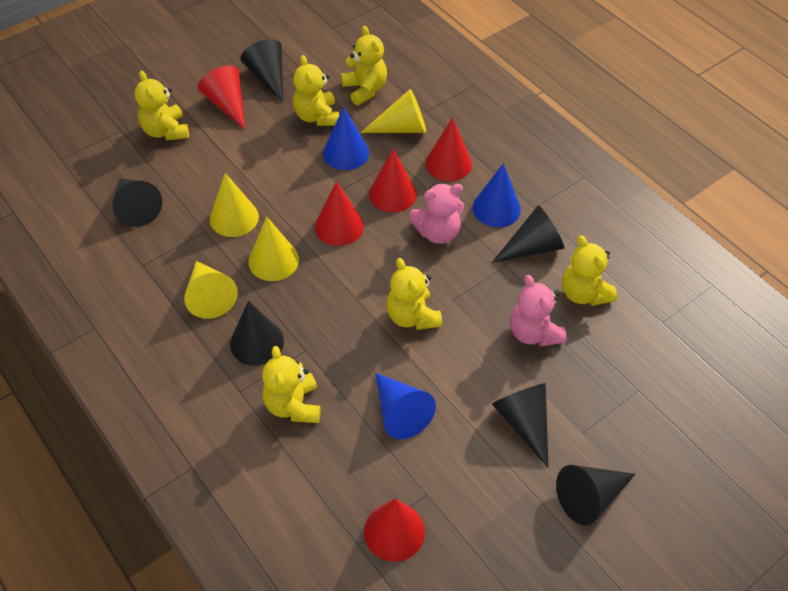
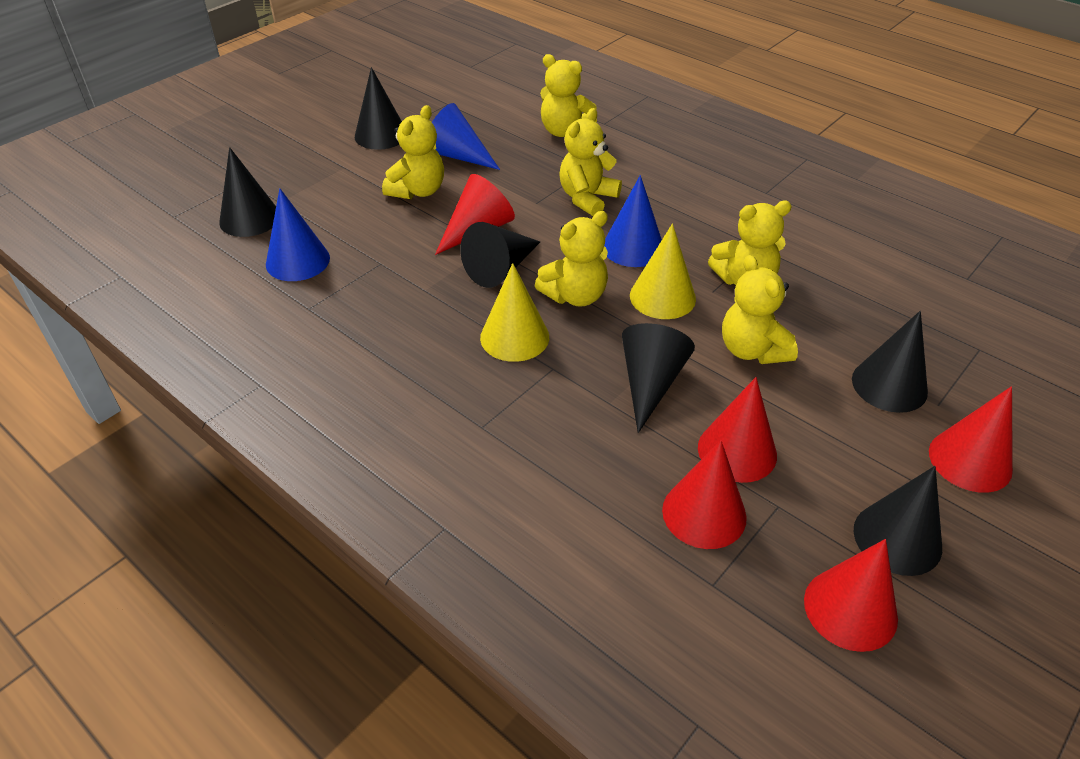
pink teddy bear: 2 -> 0
yellow cone: 4 -> 2

